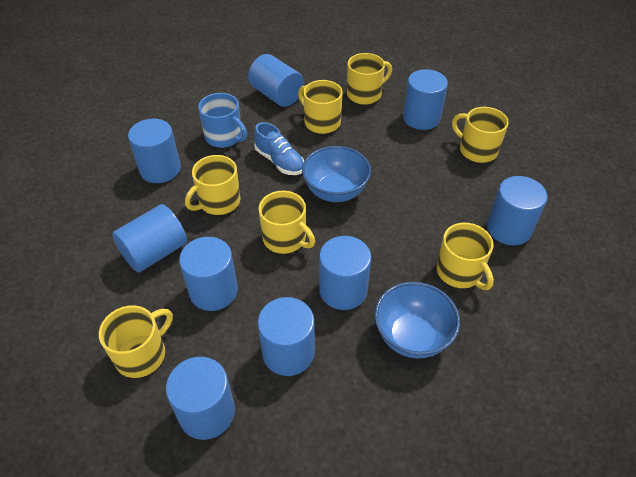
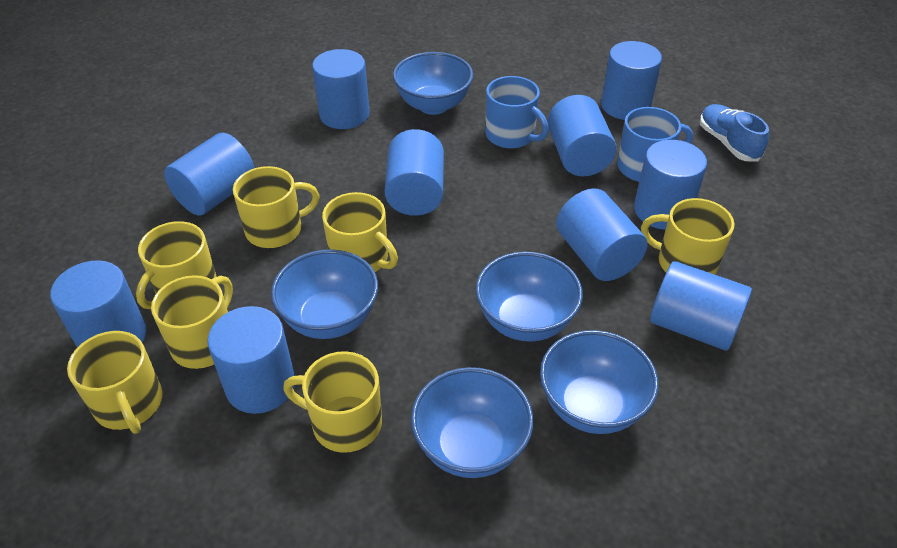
blue bowl: 2 -> 5
blue cylinder: 9 -> 10
blue mug: 1 -> 2

